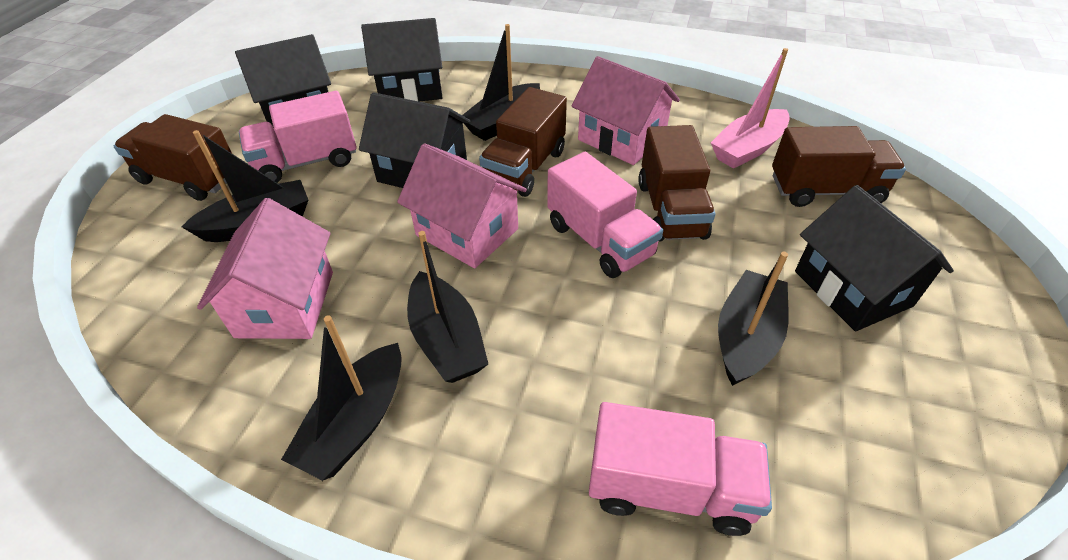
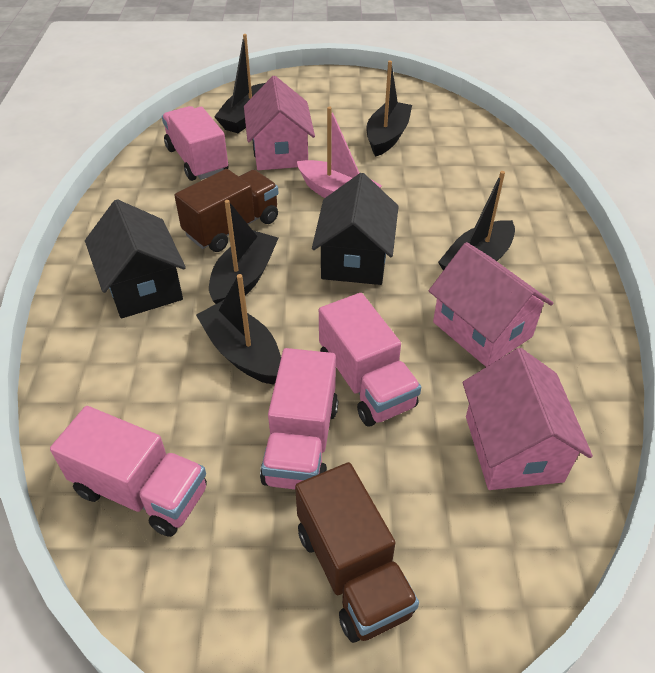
black house: 4 -> 2
brown truck: 4 -> 2
pink truck: 3 -> 4

